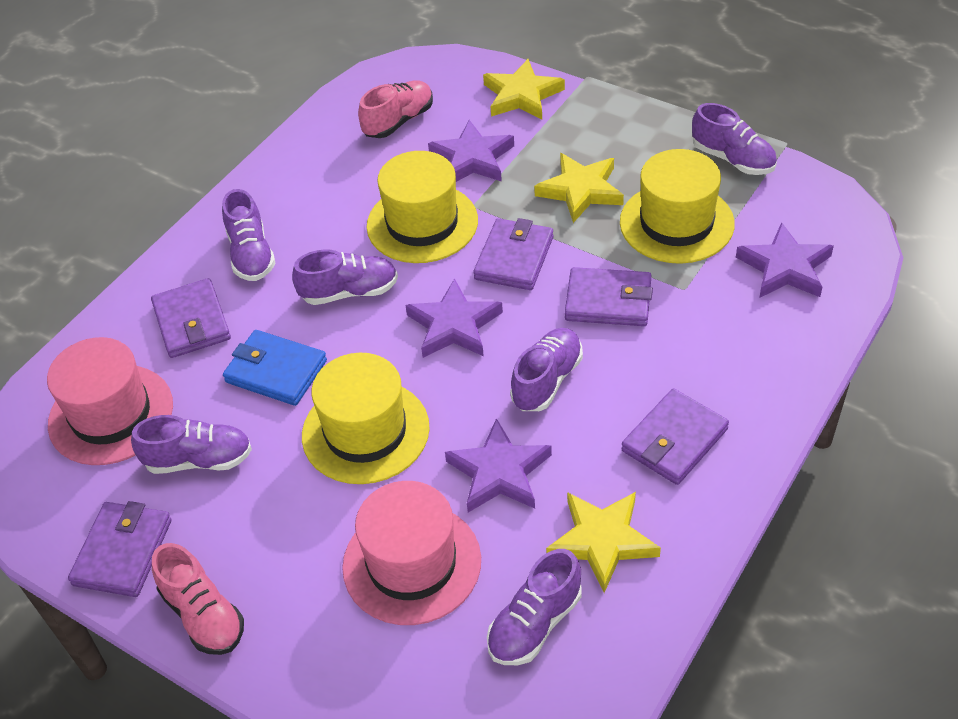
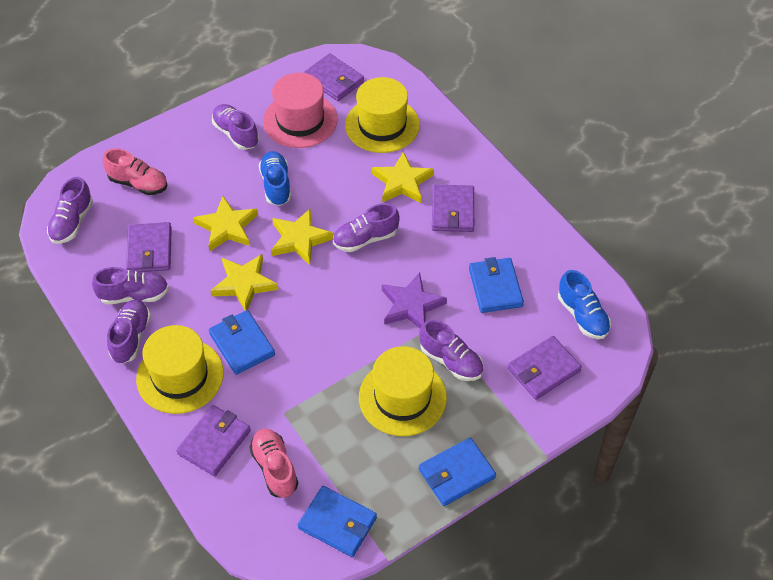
blue shoe: 0 -> 2
blue wallet: 1 -> 4
pink hat: 2 -> 1
purple star: 4 -> 1
yellow star: 3 -> 4

